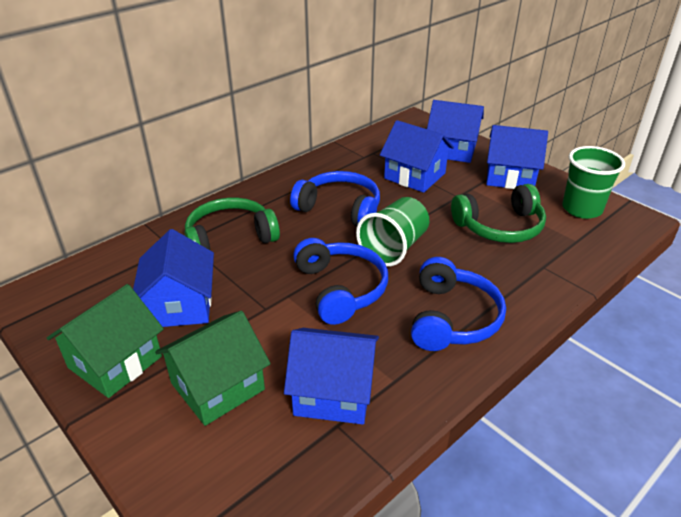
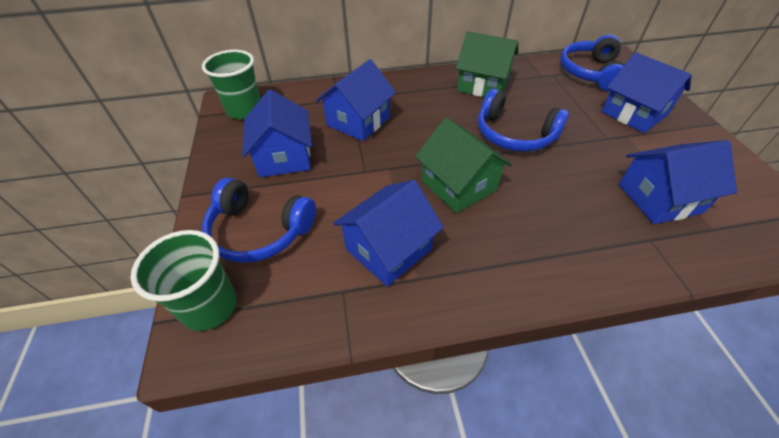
green headphones: 2 -> 0

